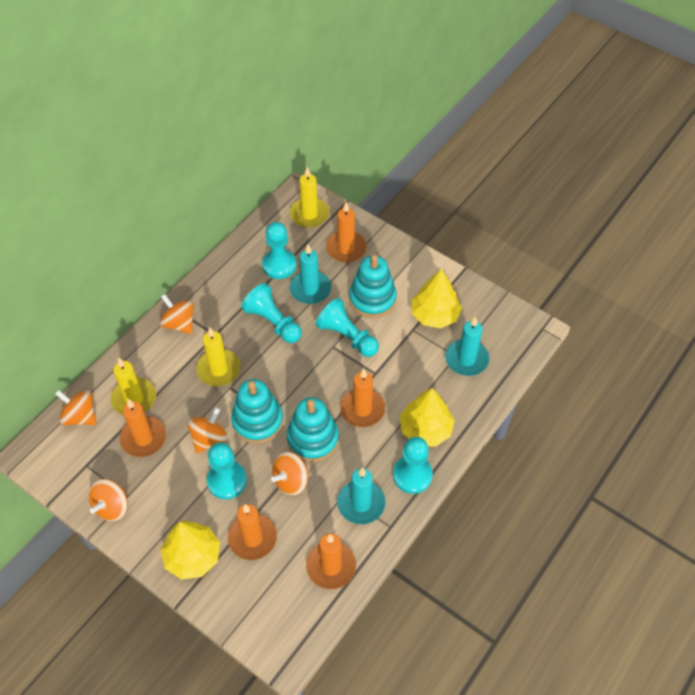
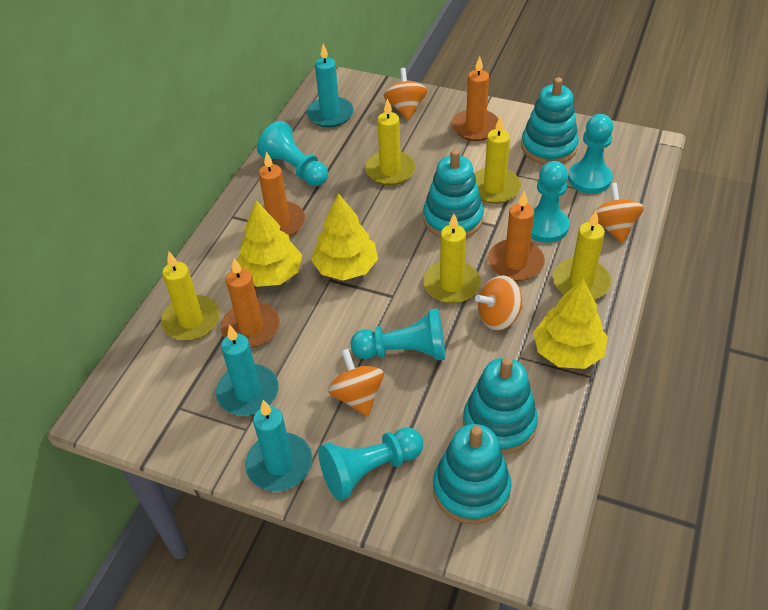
orange candle: 5 -> 4
orange spinning top: 5 -> 4
turquoise stacking toy: 3 -> 4
yellow candle: 3 -> 5

